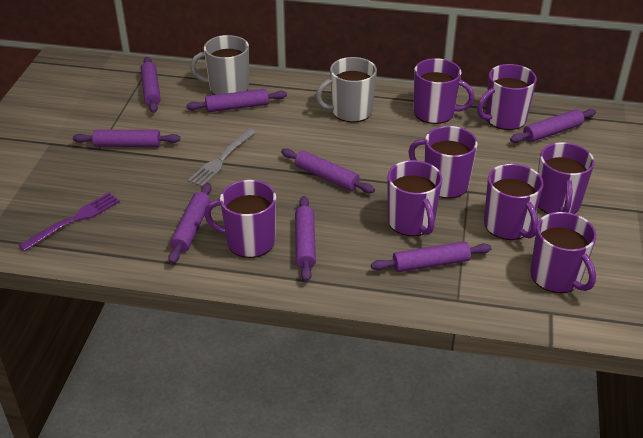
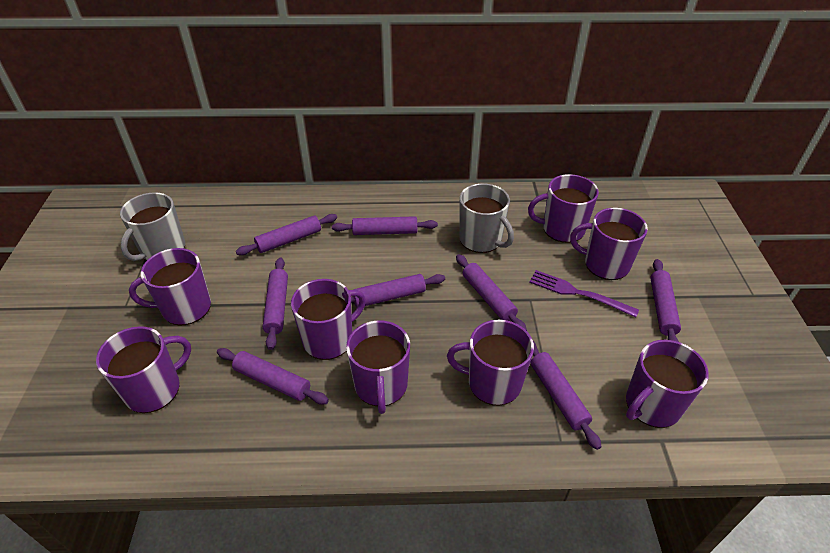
grey fork: 1 -> 0

